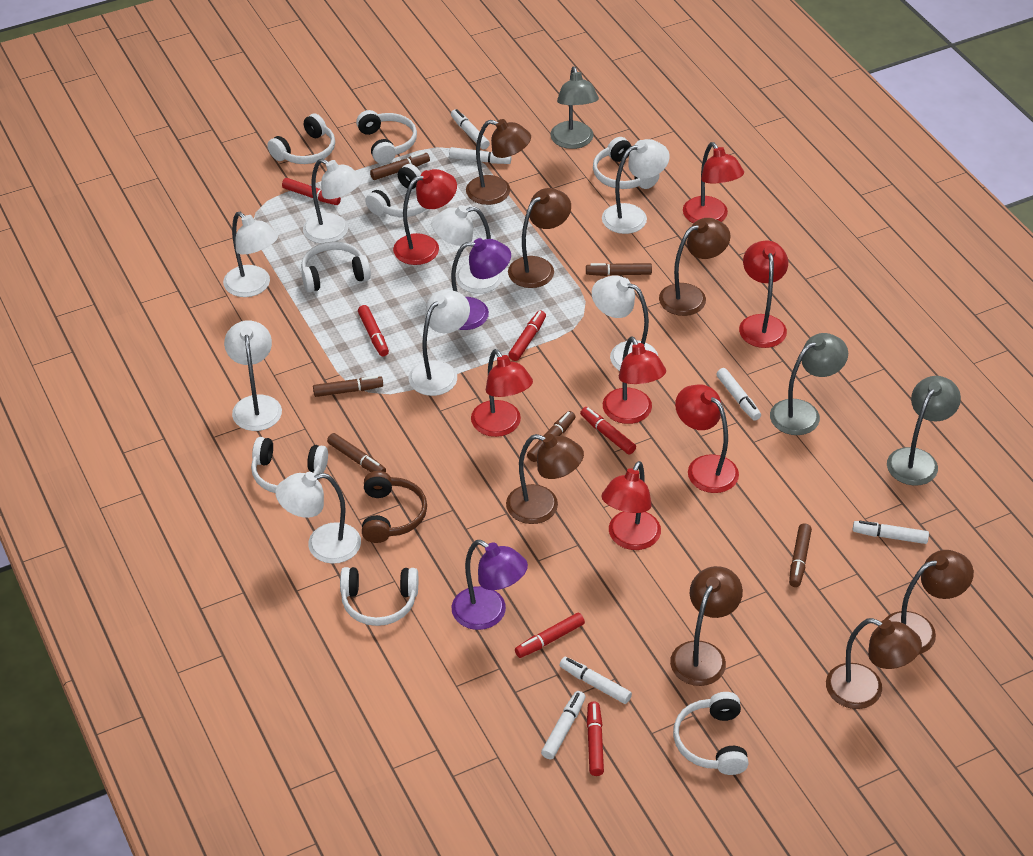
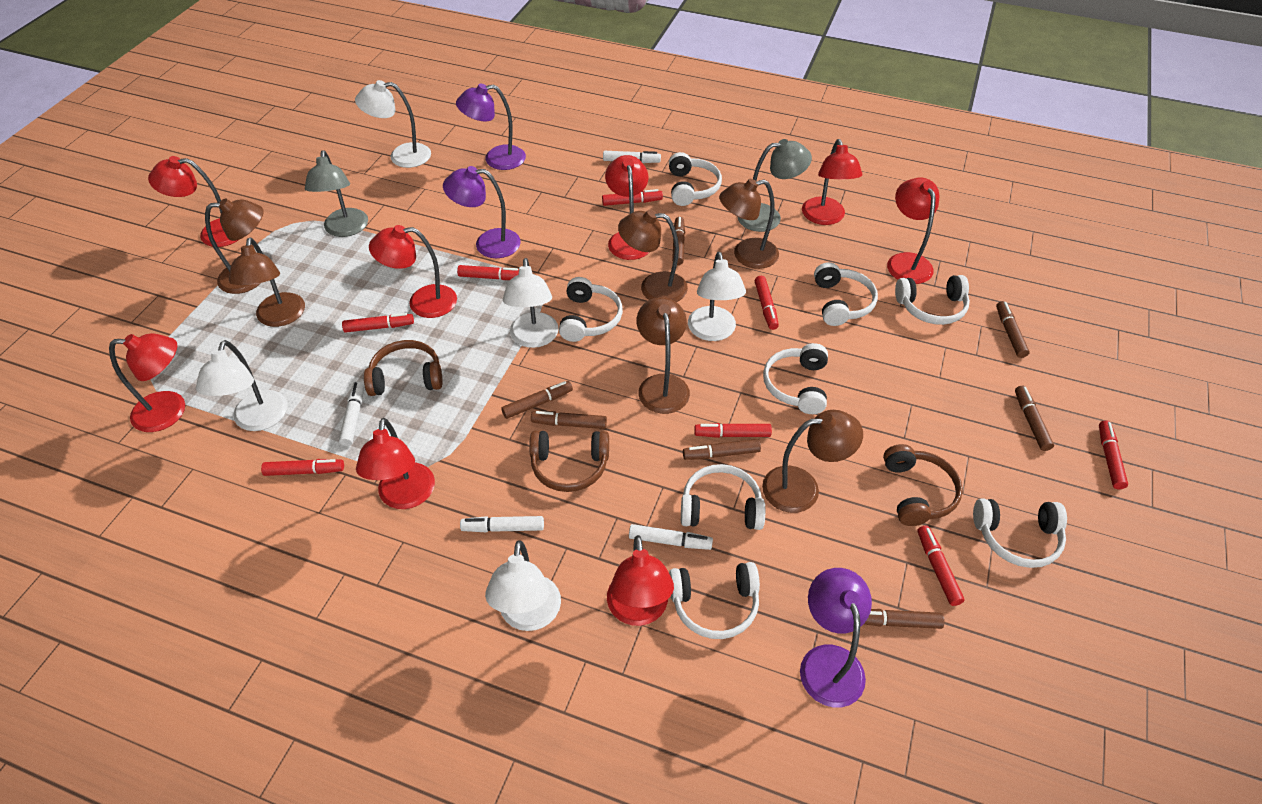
brown headphones: 1 -> 3
brown lamp: 7 -> 6
brown marker: 6 -> 7
grey lamp: 3 -> 2
purple lamp: 2 -> 3
red lamp: 7 -> 8
red marker: 6 -> 8
white lamp: 8 -> 5
white marker: 6 -> 4

